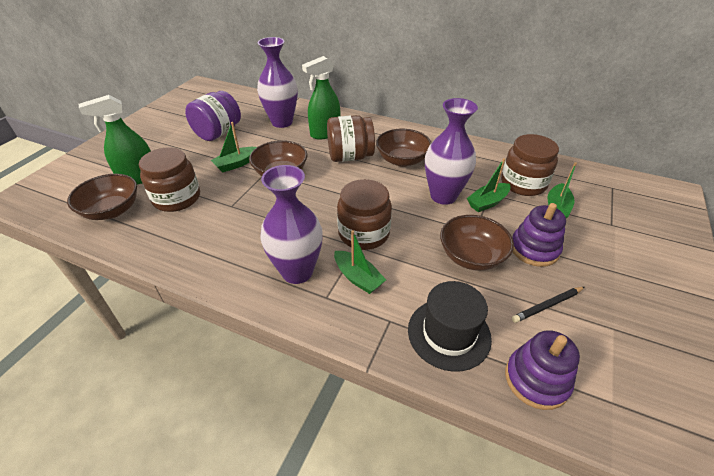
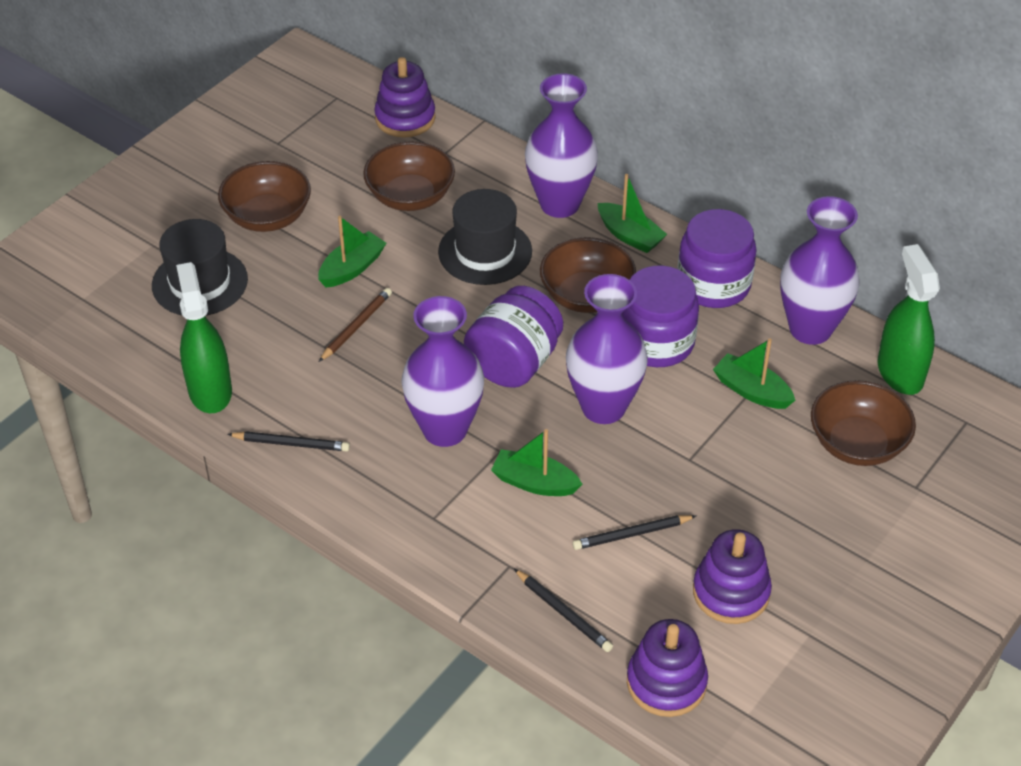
black hat: 1 -> 2
black pencil: 1 -> 3
brown jar: 4 -> 0
brown pencil: 0 -> 1
purple jar: 1 -> 3
purple stacking toy: 2 -> 3
purple vase: 3 -> 4

